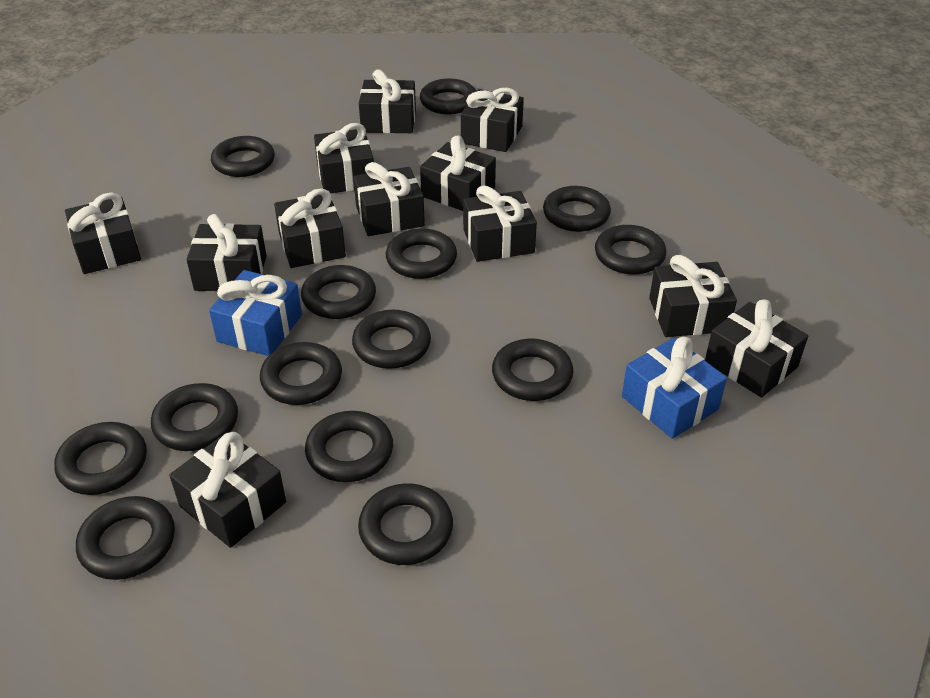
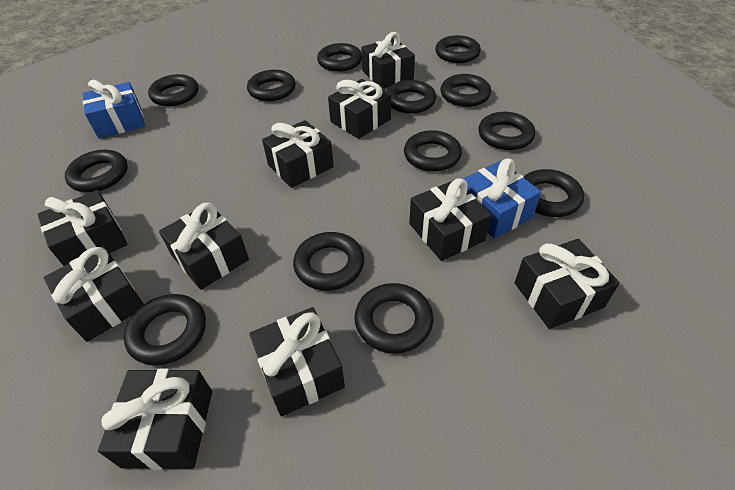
black gift: 12 -> 10
black ring: 14 -> 13

